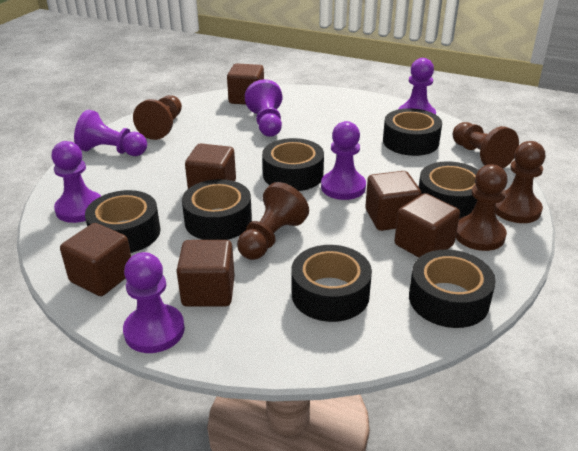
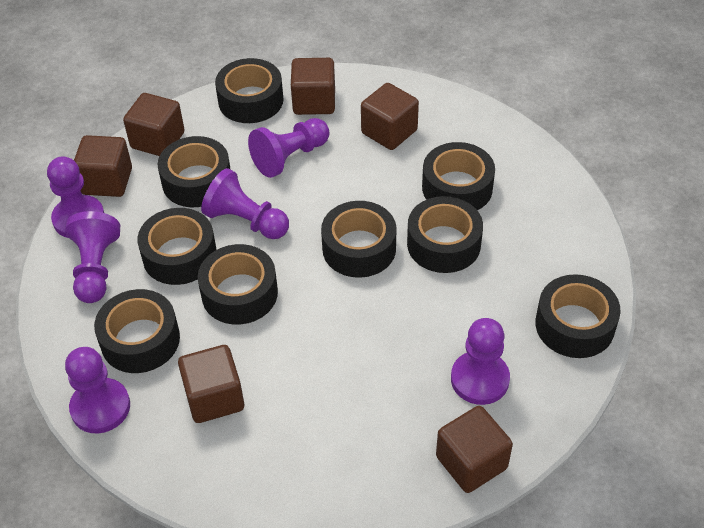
black tape: 7 -> 9
brown pawn: 5 -> 0

